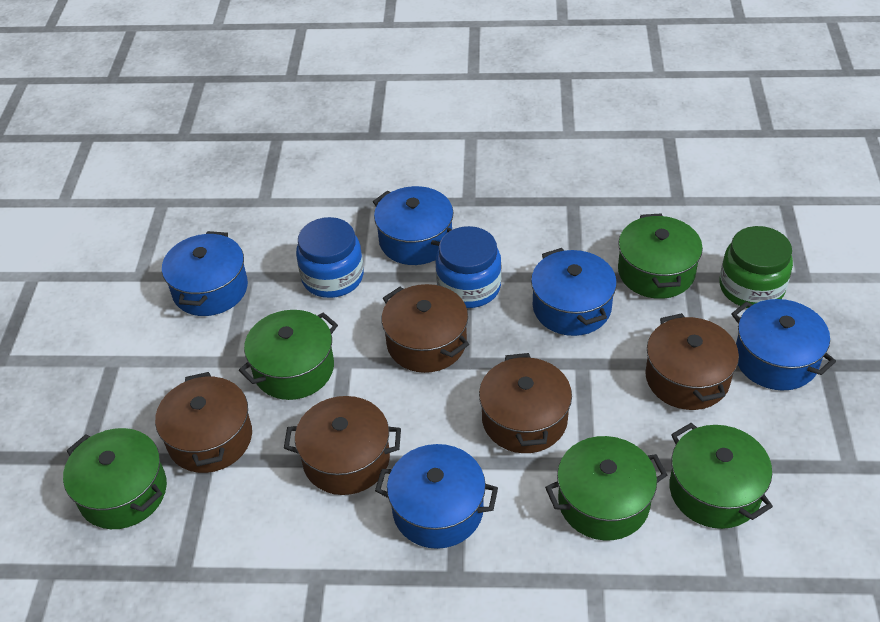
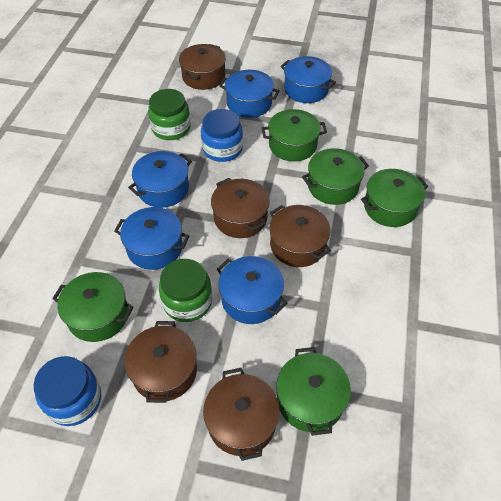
green jar: 1 -> 2

